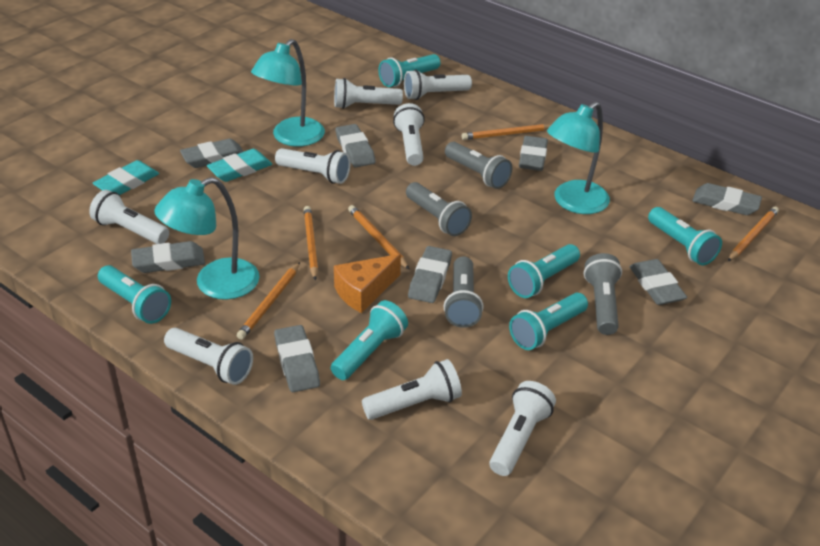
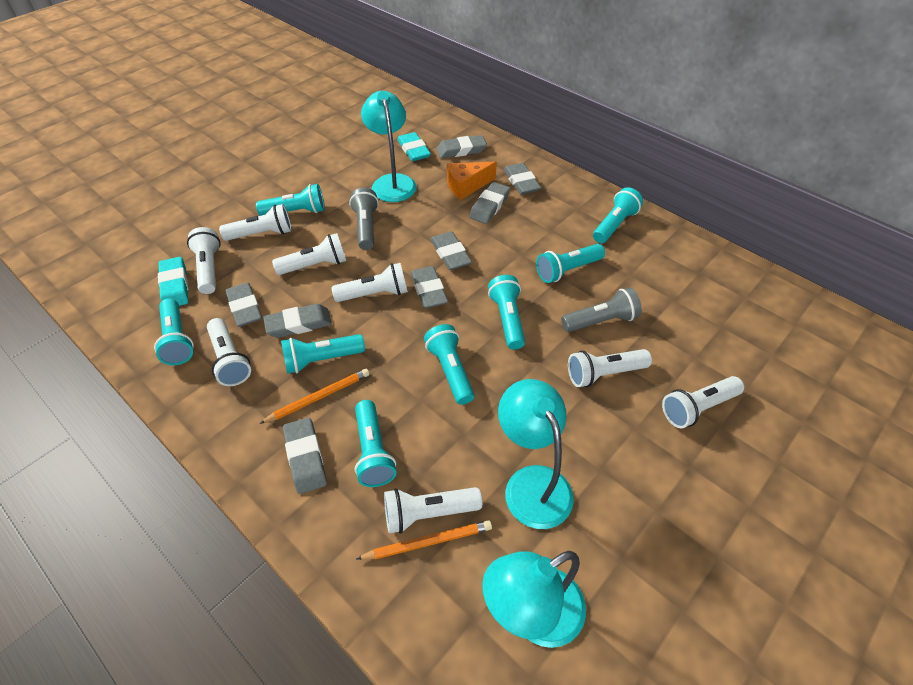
grey flashlight: 4 -> 2
orange pencil: 5 -> 2
turquoise flashlight: 6 -> 8

